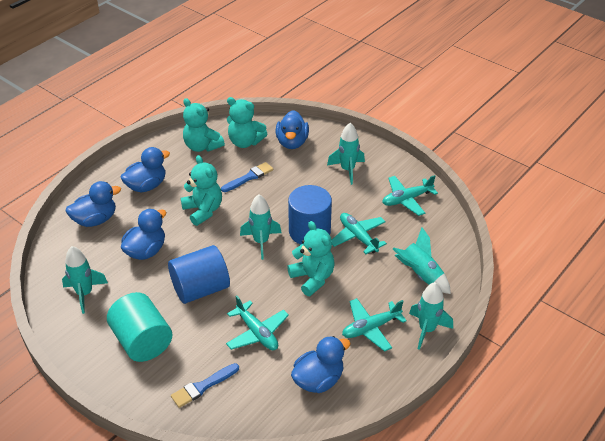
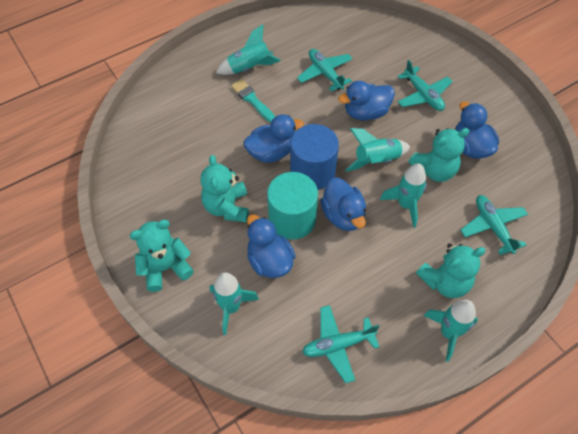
blue brush: 2 -> 0
blue cylinder: 2 -> 1
turquoise brush: 0 -> 1

